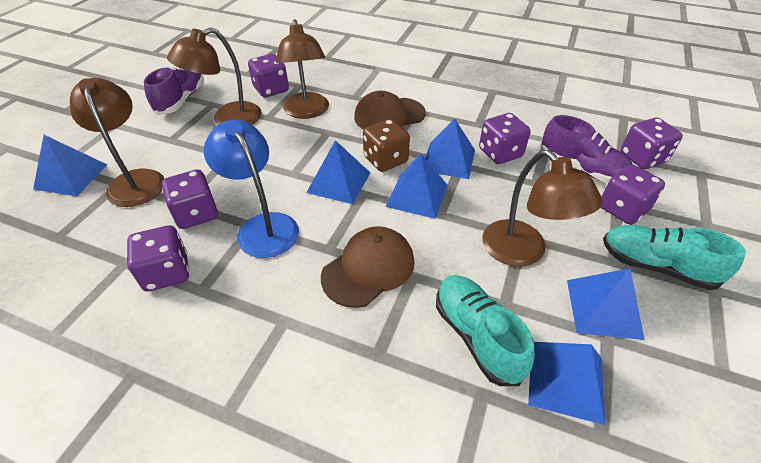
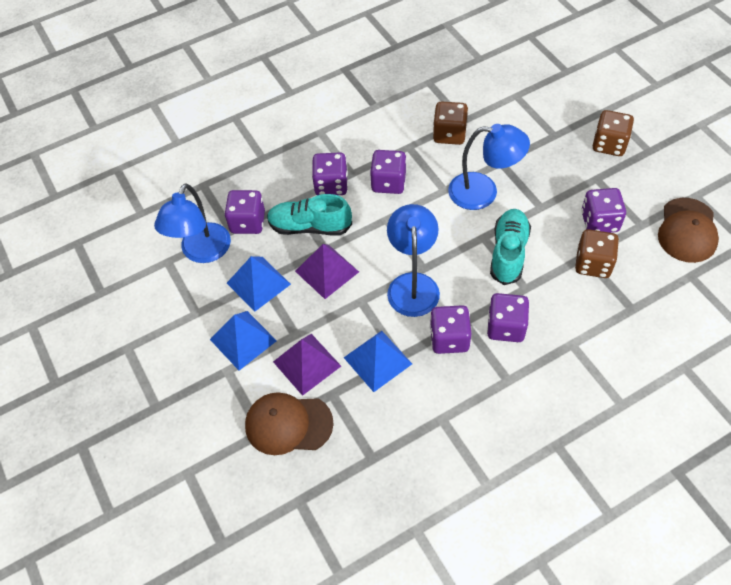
blue lamp: 1 -> 3
blue pyramid: 6 -> 3
brown dice: 1 -> 3
brown lamp: 4 -> 0
purple pyramid: 0 -> 2
purple shoe: 2 -> 0

